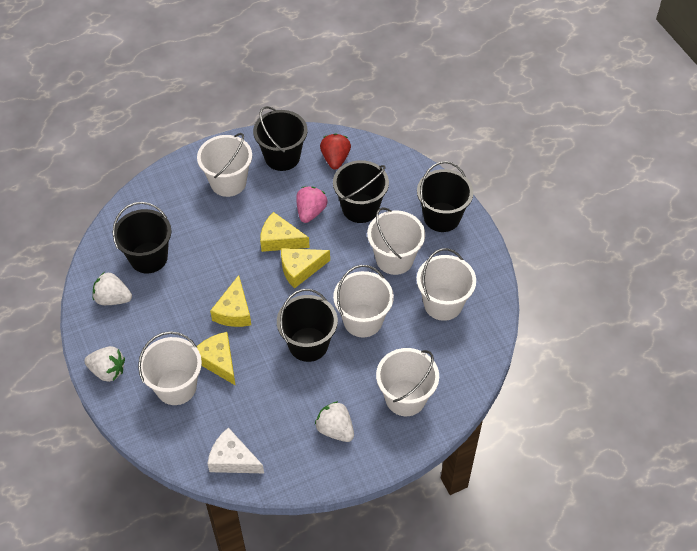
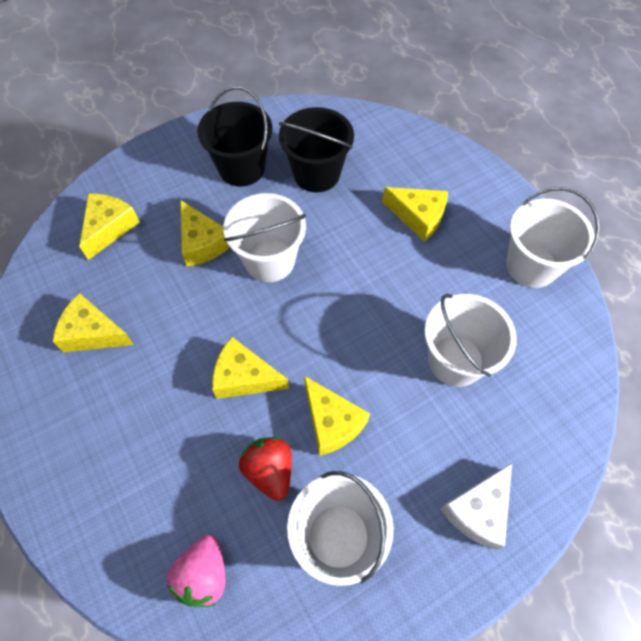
black bucket: 5 -> 2
white bucket: 6 -> 4
white strawberry: 3 -> 0
yellow cheese: 4 -> 6

